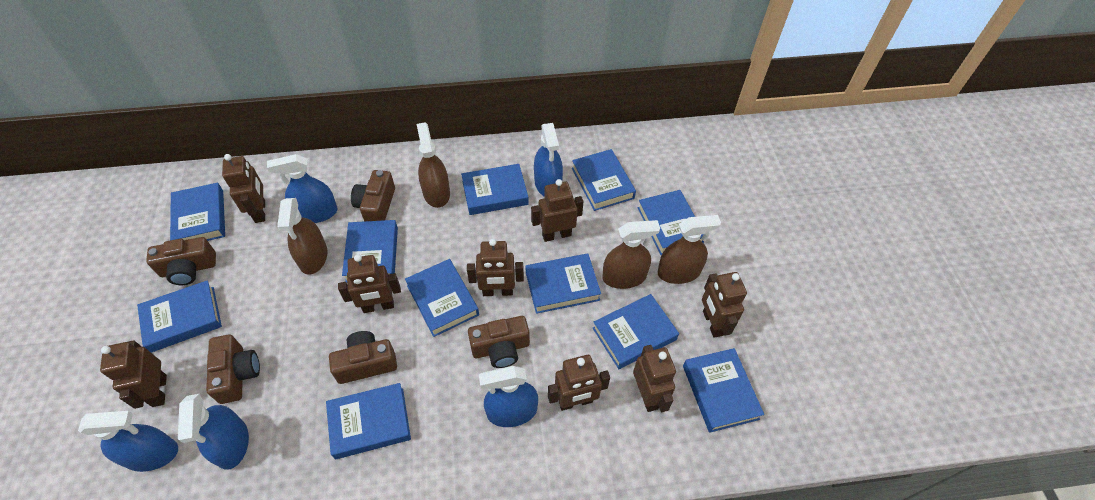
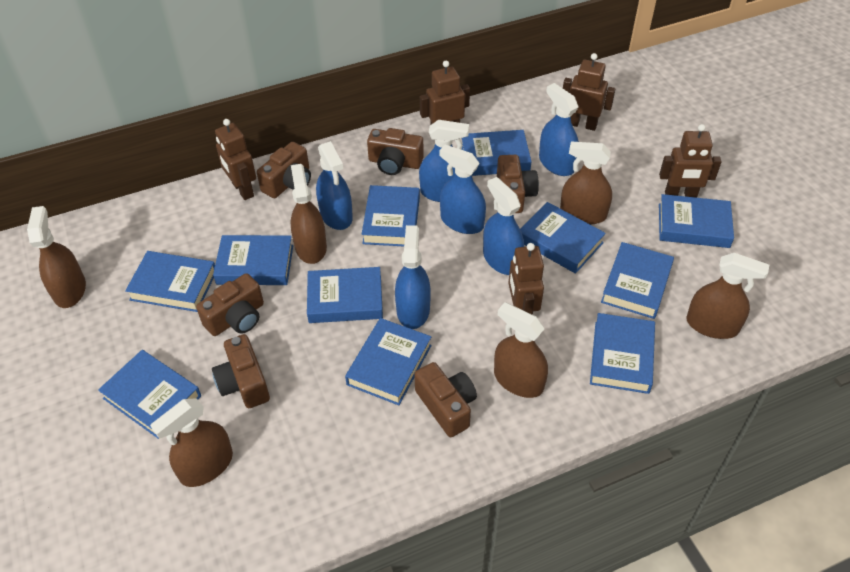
blue spray bottle: 5 -> 6
brown camera: 5 -> 6
brown robot: 8 -> 5
brown spray bottle: 4 -> 6

